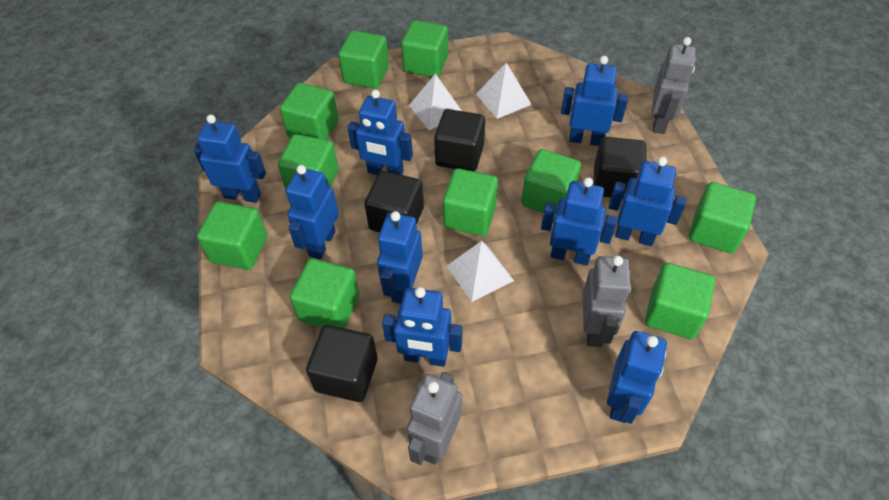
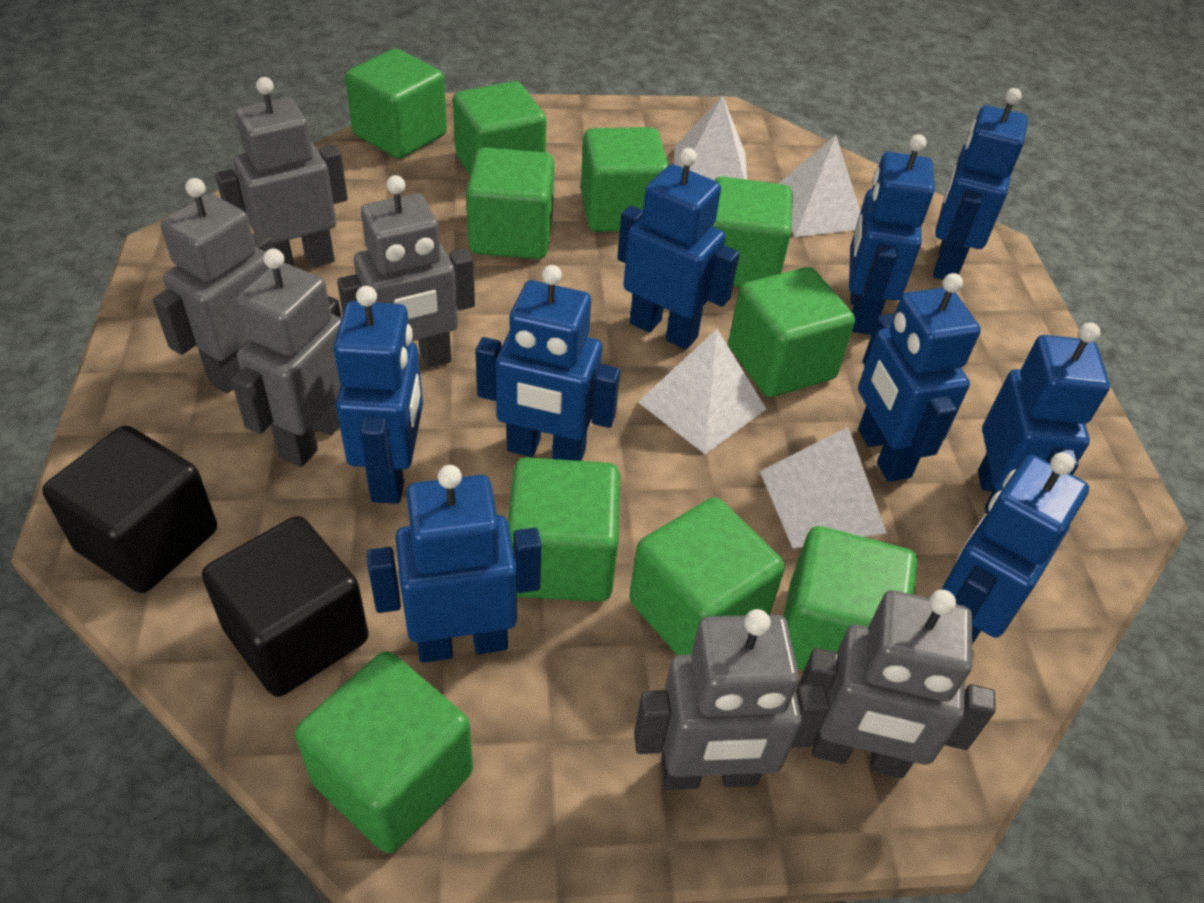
black cube: 4 -> 2
grey robot: 3 -> 6
white pyramid: 3 -> 4

